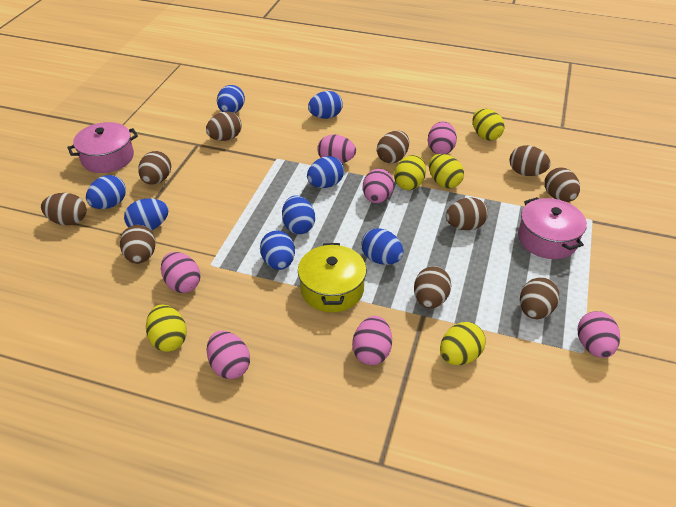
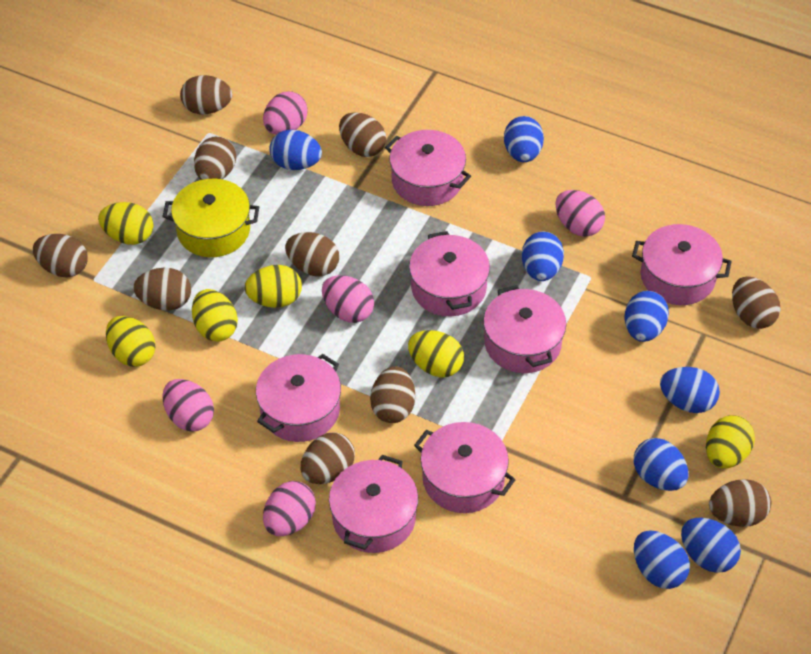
pink egg: 7 -> 5
pink pot: 2 -> 7
yellow egg: 5 -> 6

